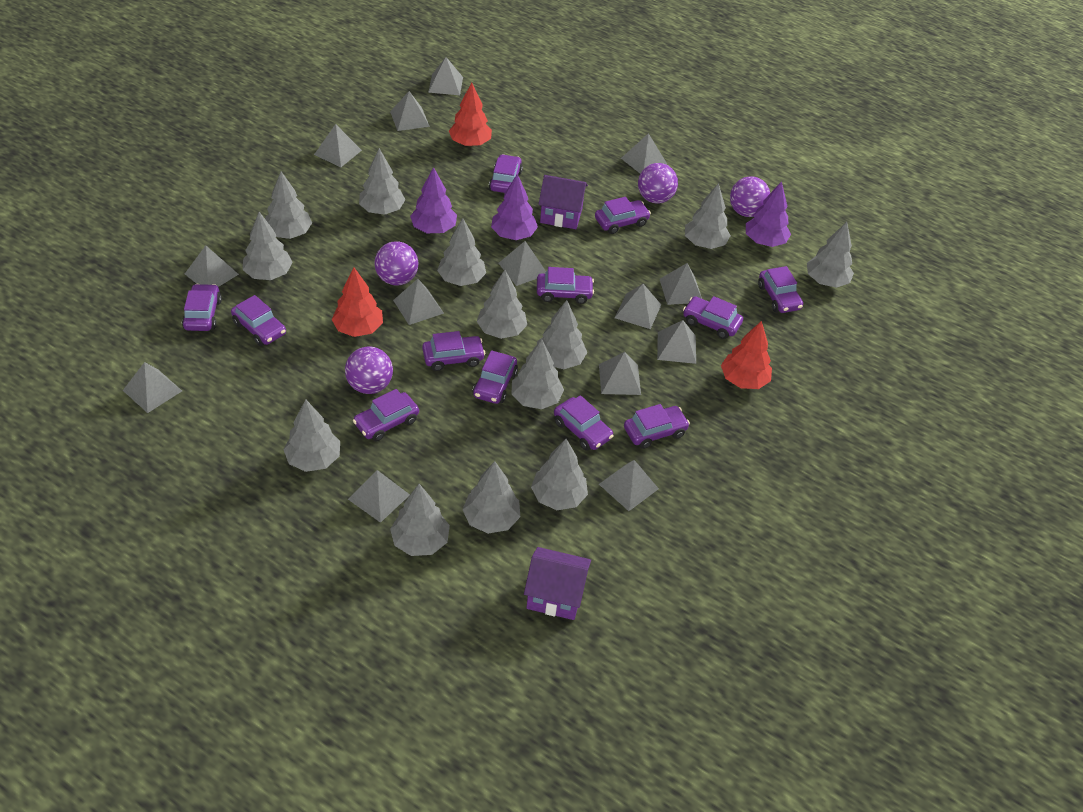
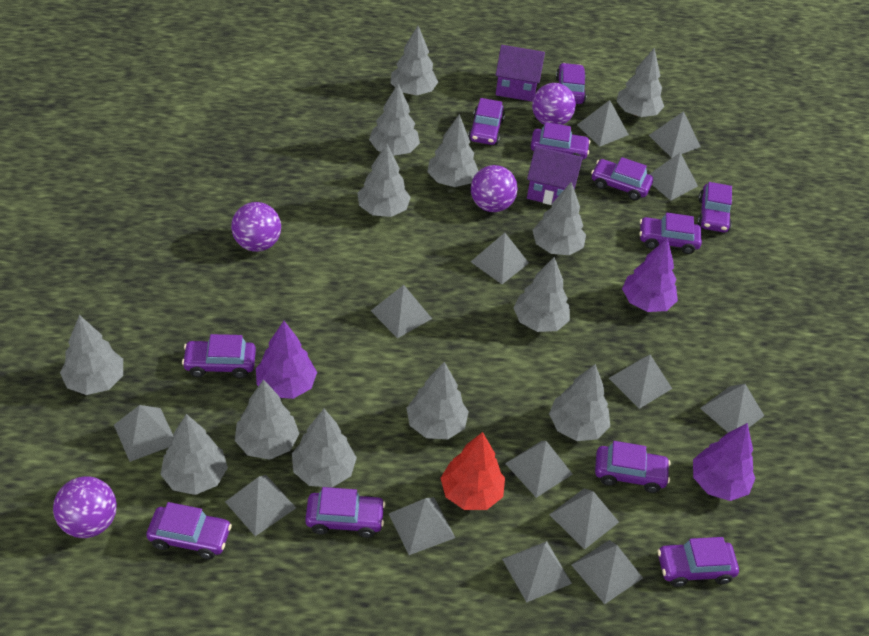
purple car: 12 -> 11
red tree: 3 -> 1

